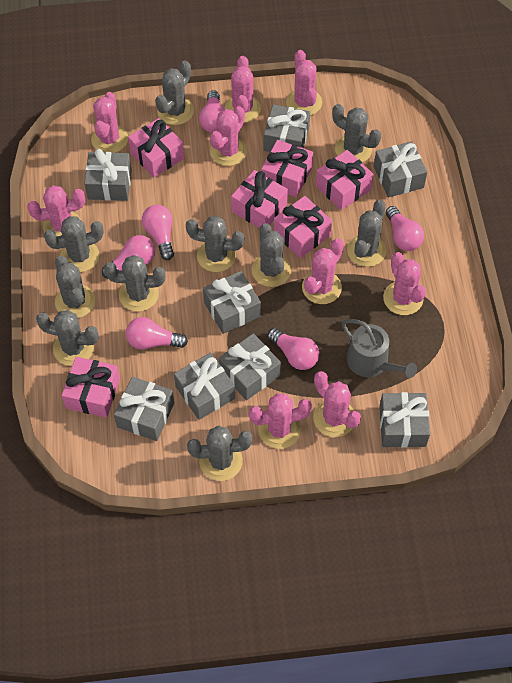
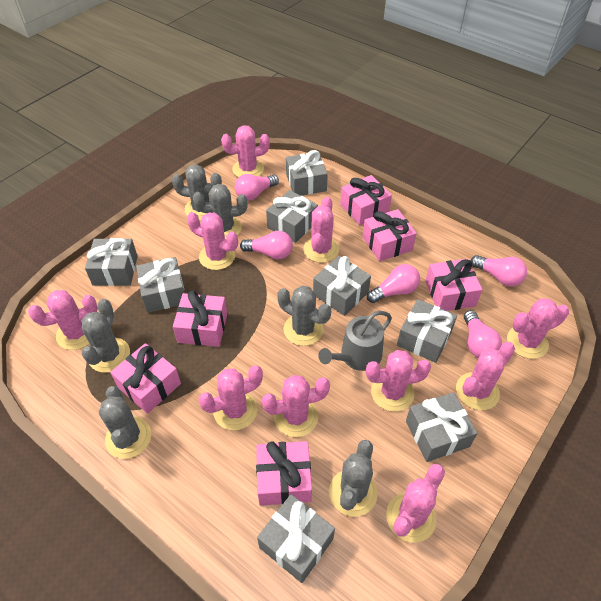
grey cactus: 10 -> 6
pink cactus: 9 -> 10
pink light bulb: 6 -> 5

